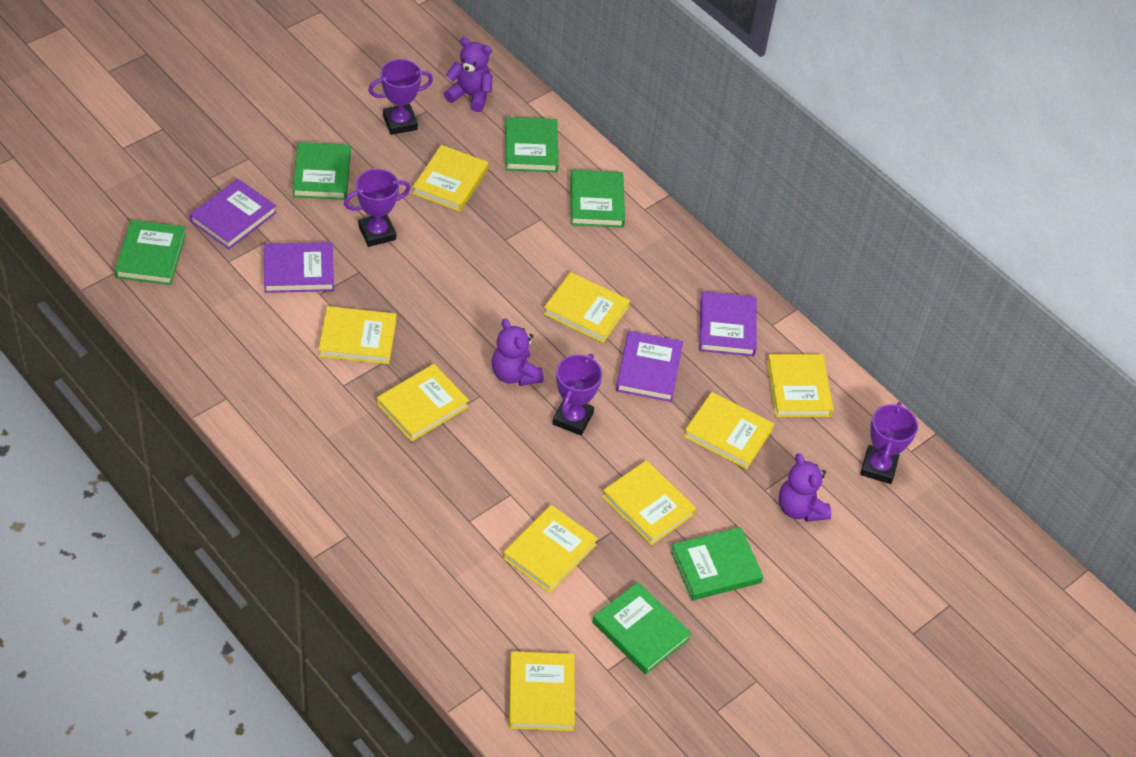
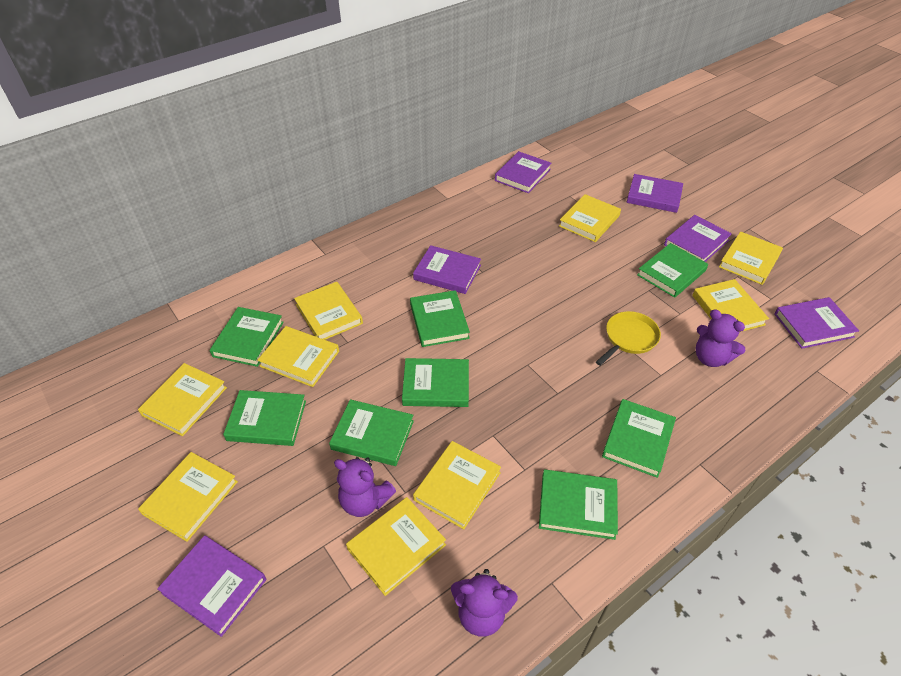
green book: 6 -> 8
purple book: 4 -> 6
purple trophy: 4 -> 0
yellow pan: 0 -> 1

